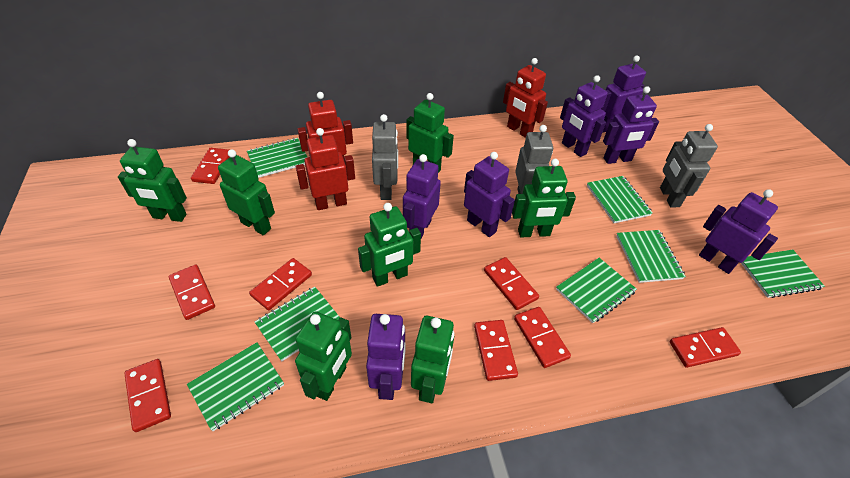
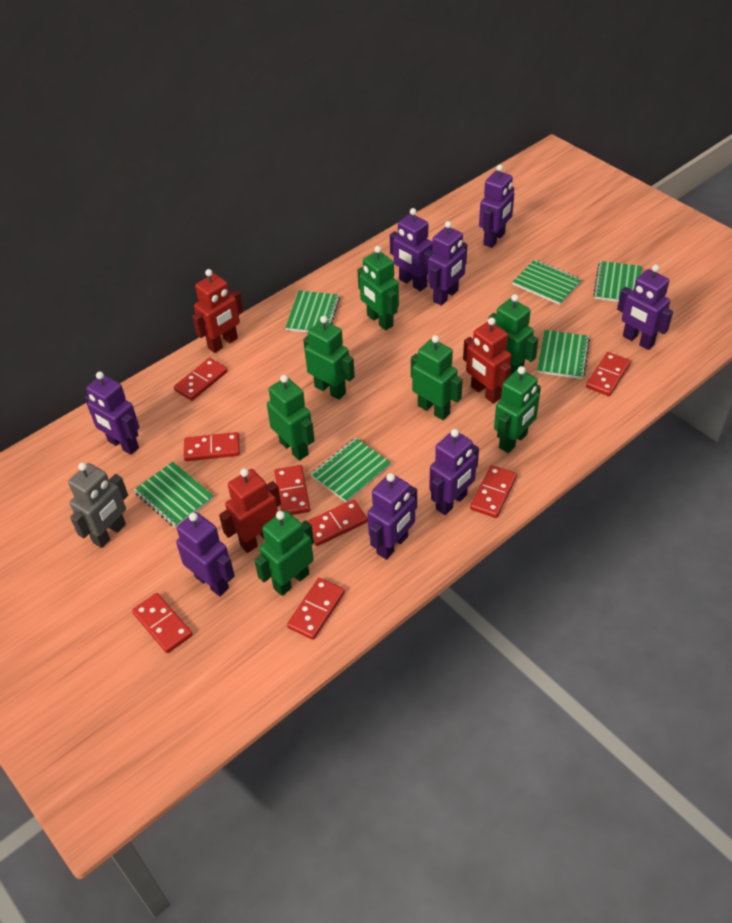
green notebook: 7 -> 6
grey robot: 3 -> 1
purple robot: 7 -> 8

